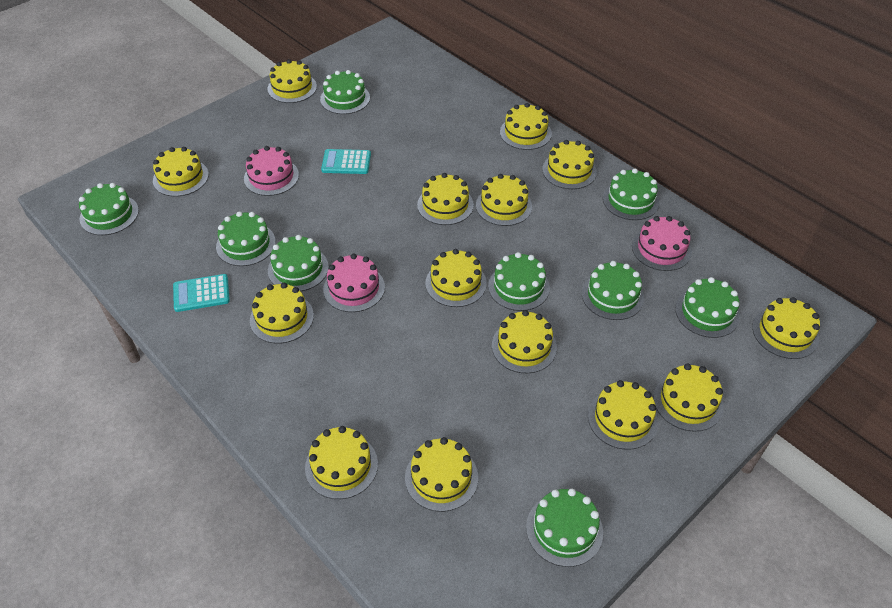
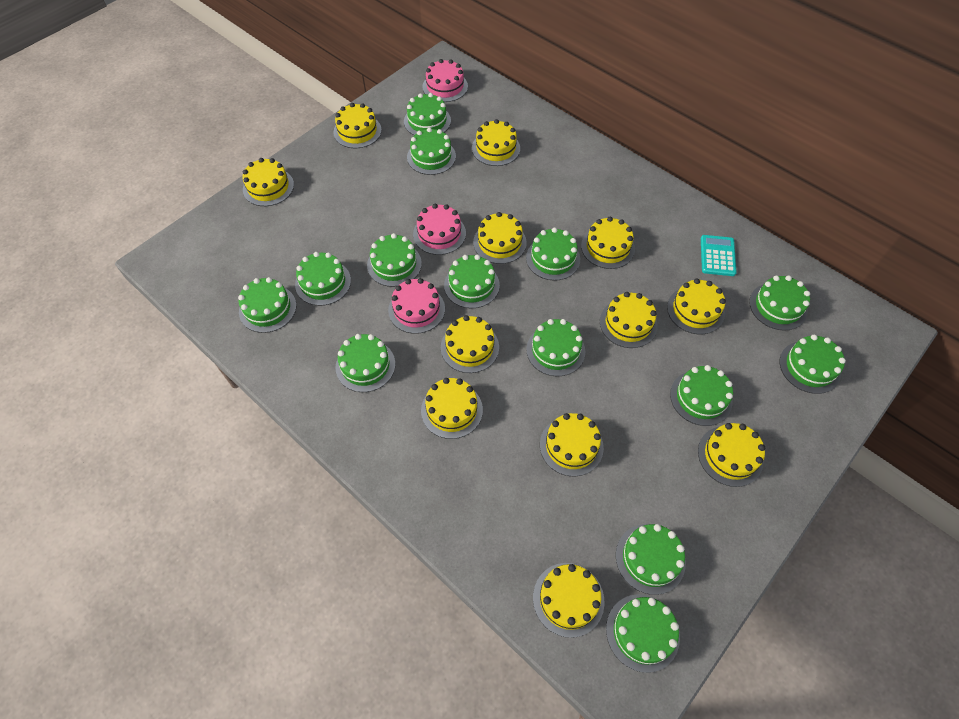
green cake: 9 -> 14
turquoise calculator: 2 -> 1
yellow cake: 14 -> 12

